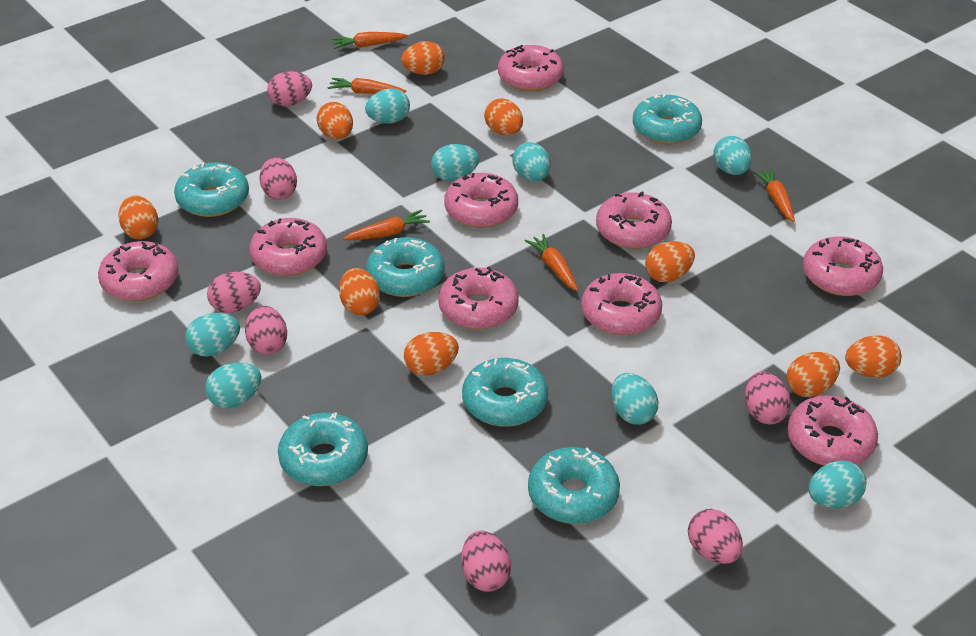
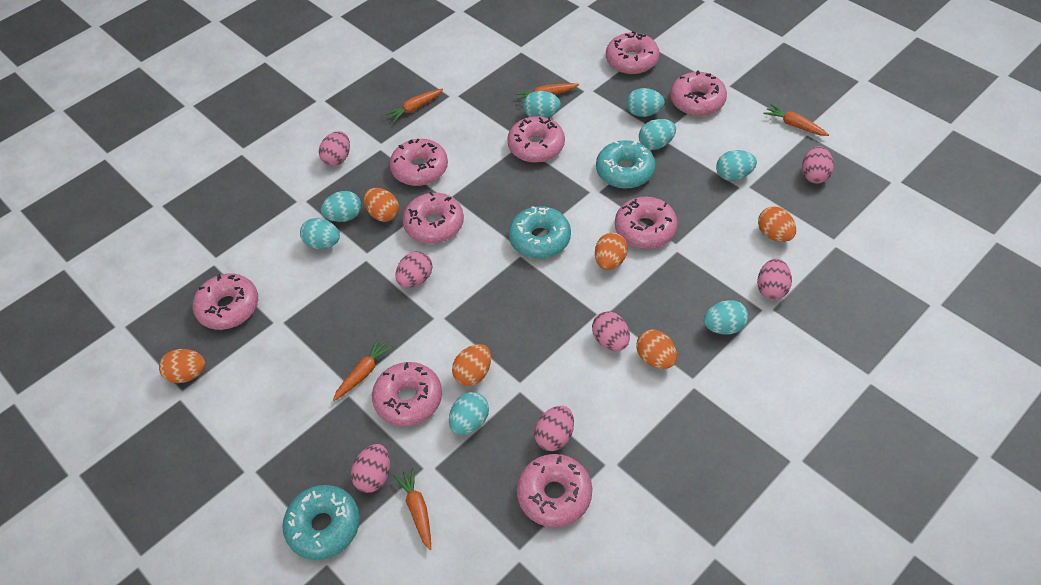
orange egg: 9 -> 6
turquoise donut: 6 -> 3

